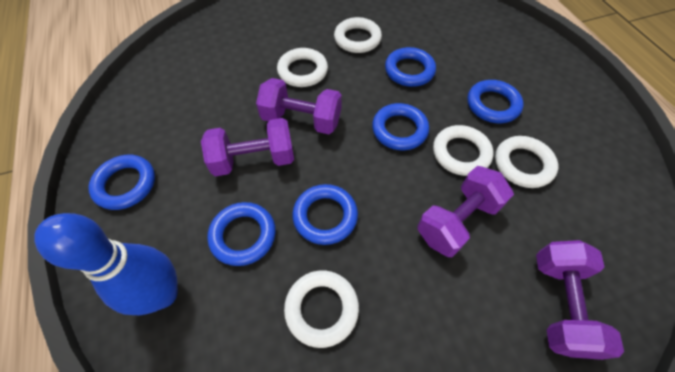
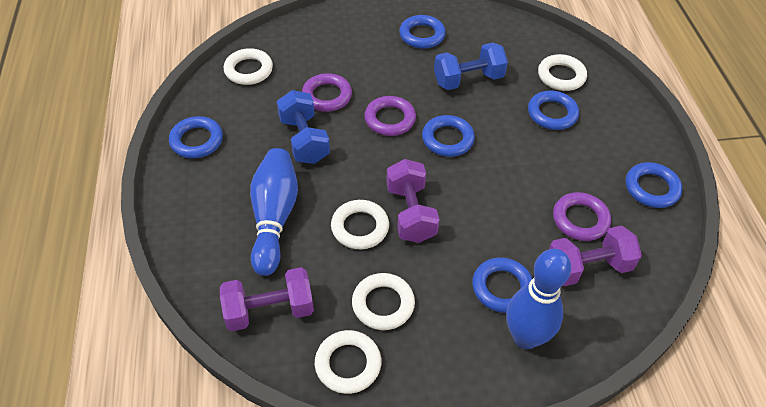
blue bowling pin: 1 -> 2
blue dumbbell: 0 -> 2
purple dumbbell: 4 -> 3
purple ring: 0 -> 3

